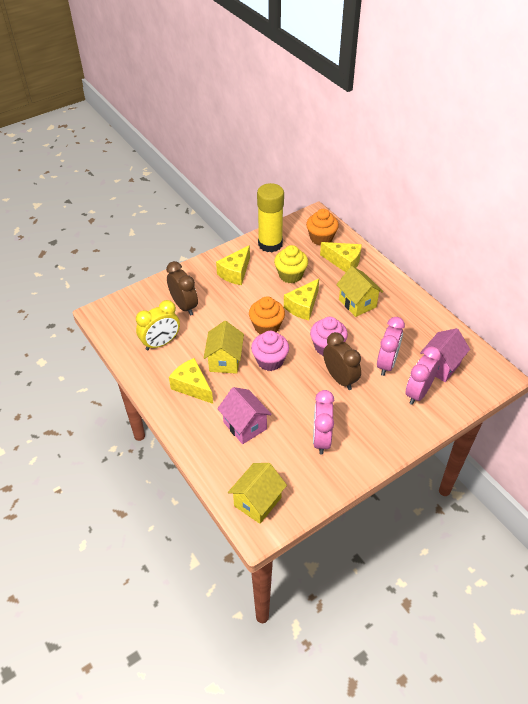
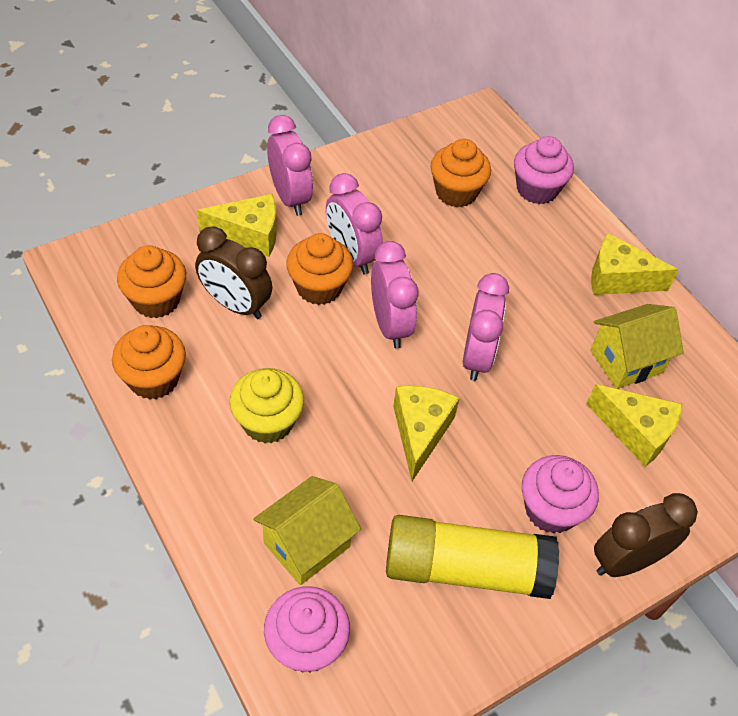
orange cupcake: 2 -> 4
pink clock: 3 -> 4
pink cupcake: 2 -> 3
pink house: 2 -> 0
yellow clock: 1 -> 0
yellow house: 3 -> 2

